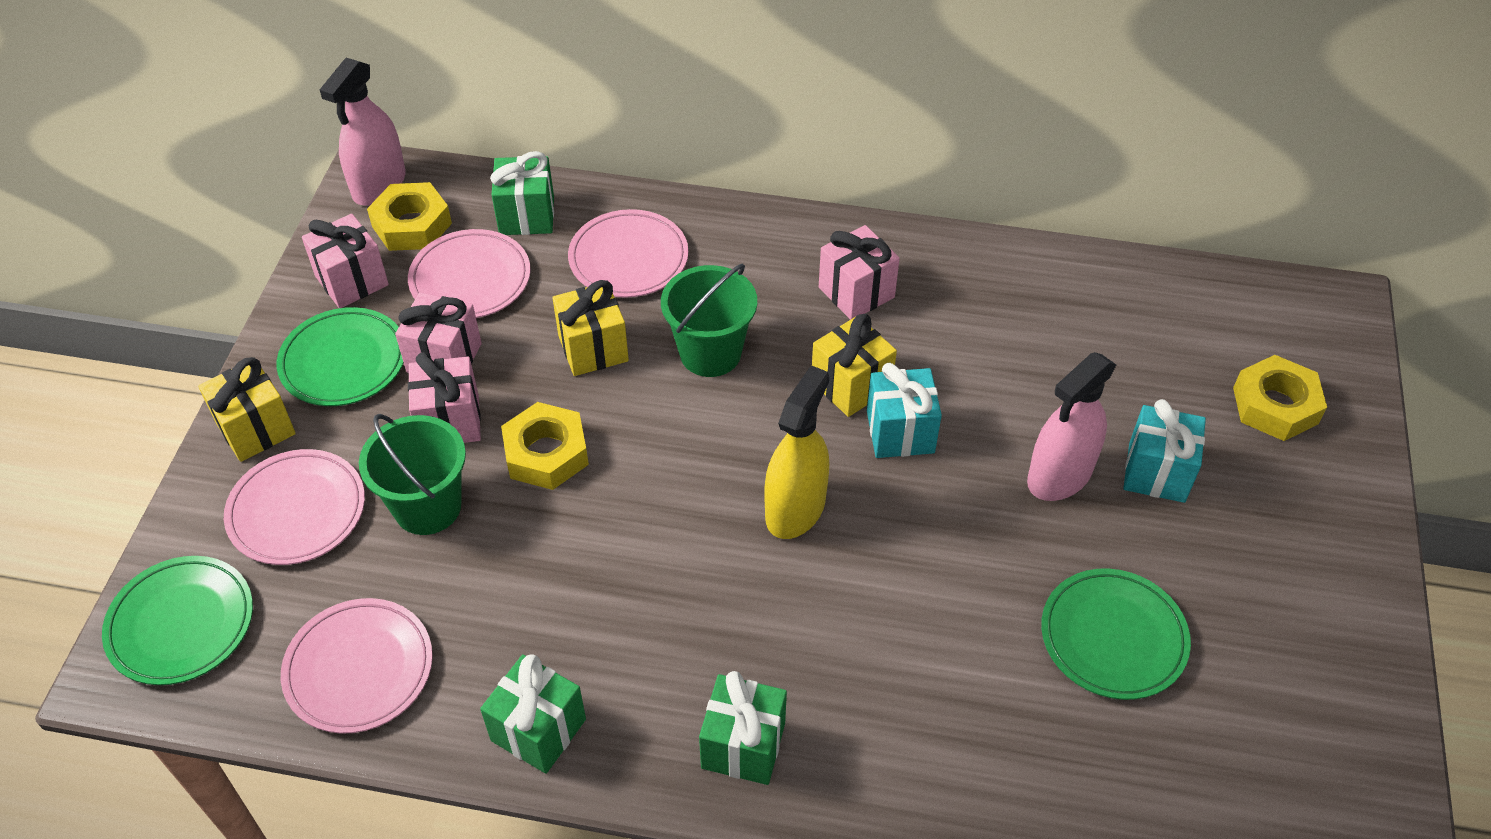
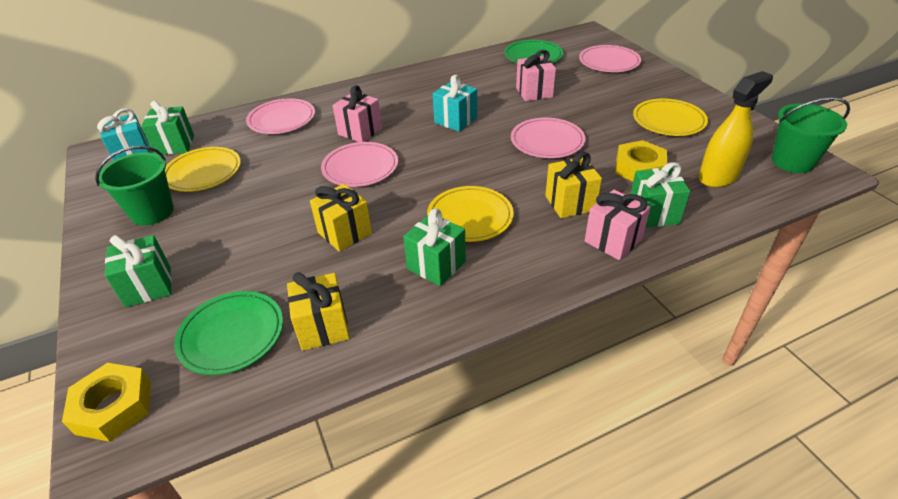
green gift: 3 -> 4
green plate: 3 -> 2
pink gift: 4 -> 3
pink spray bottle: 2 -> 0
yellow nut: 3 -> 2
yellow plate: 0 -> 3

